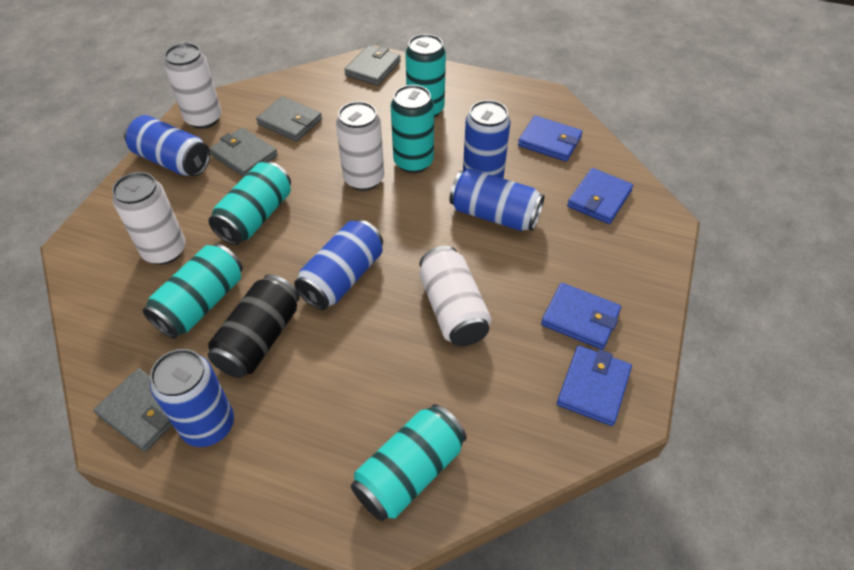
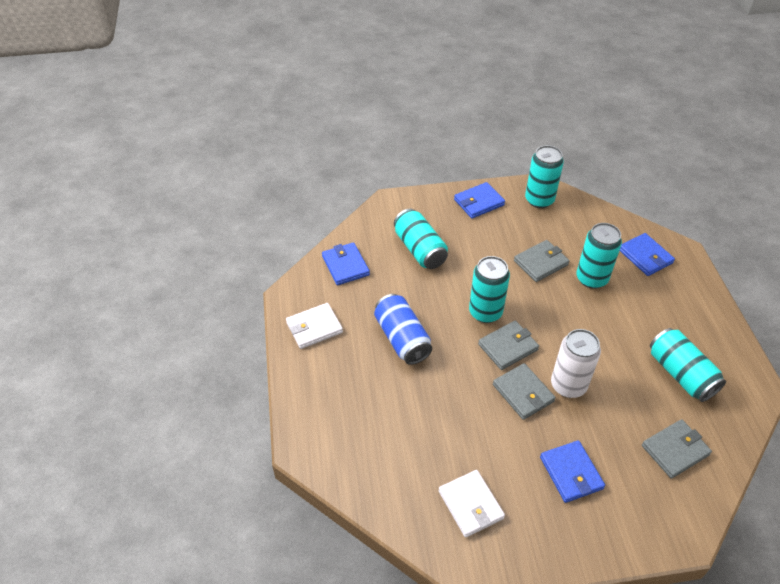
black can: 1 -> 0
blue can: 5 -> 1
white can: 4 -> 1
white wallet: 0 -> 2

